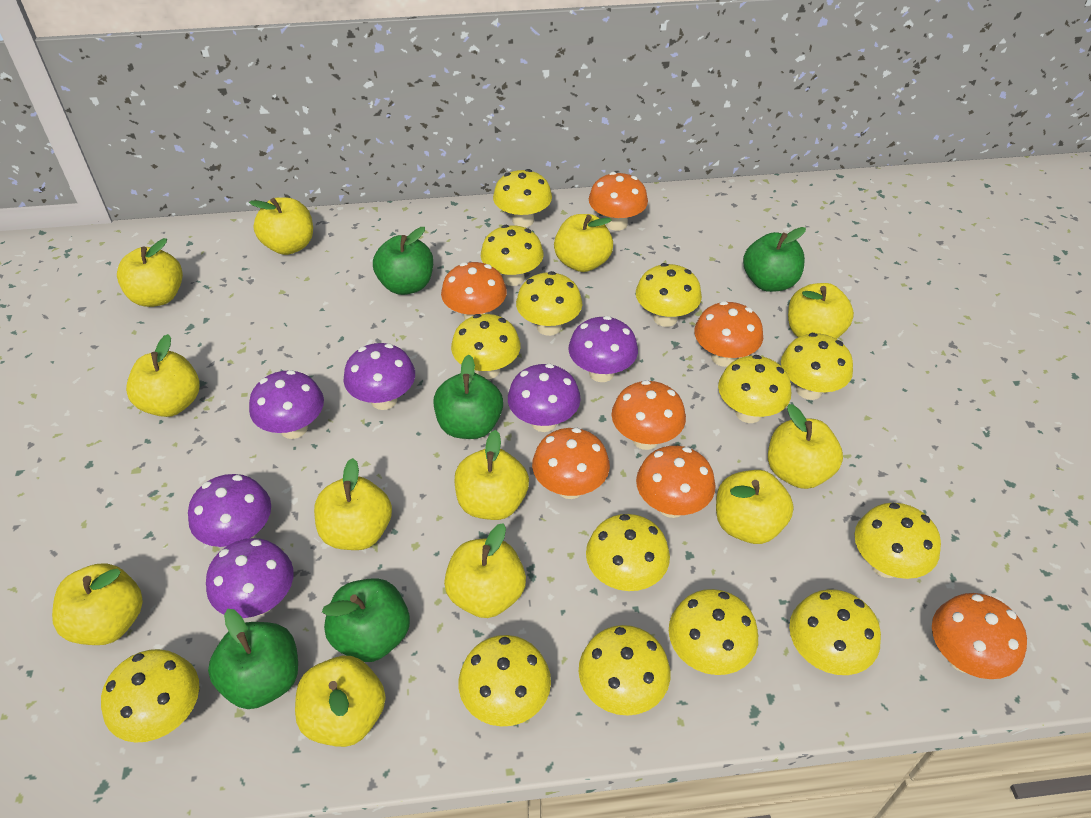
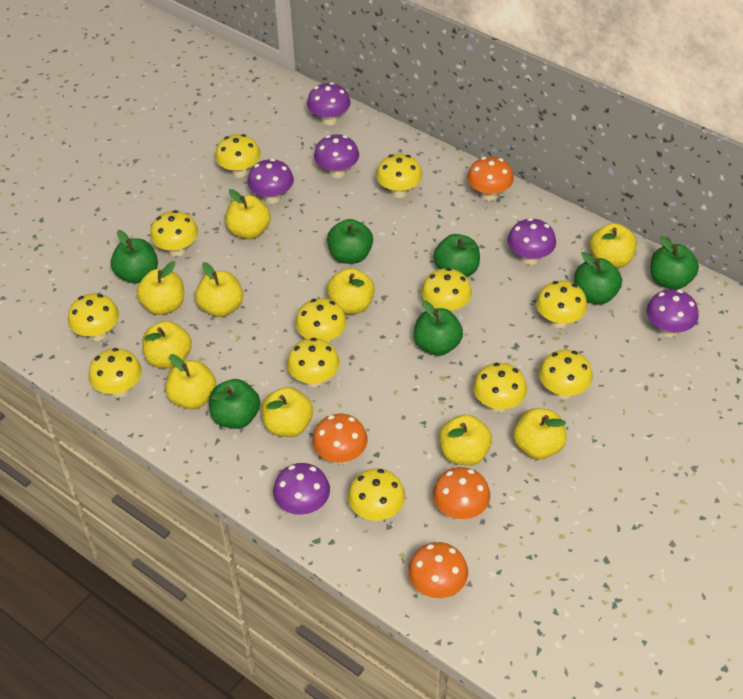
green apple: 5 -> 7
orange mushroom: 7 -> 4
yellow apple: 12 -> 10
yellow mushroom: 14 -> 12

